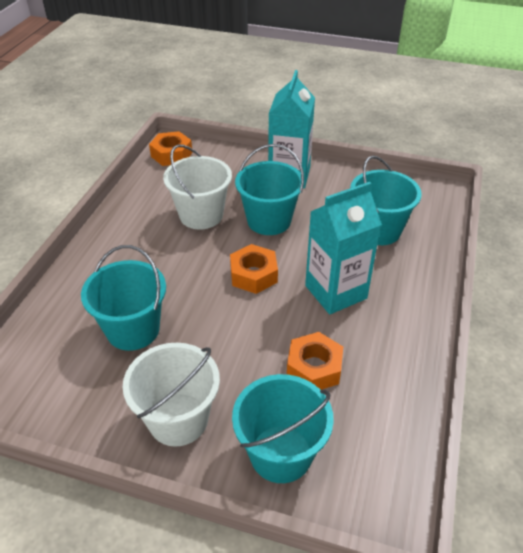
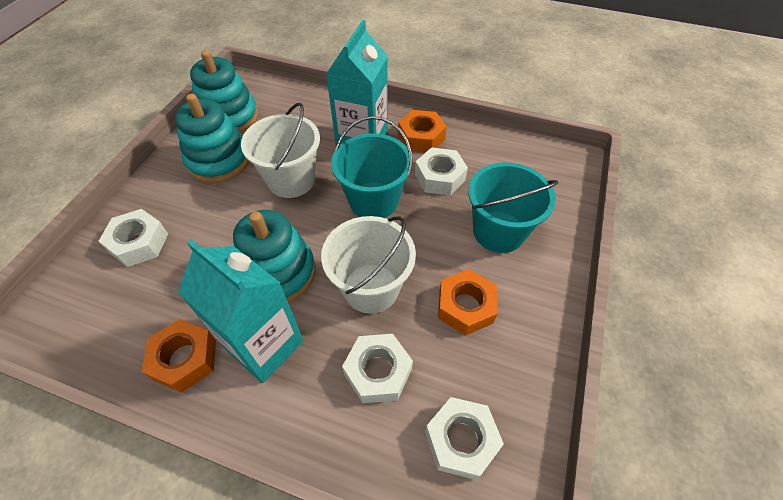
turquoise bucket: 4 -> 2
turquoise stacking toy: 0 -> 3
white nut: 0 -> 4

